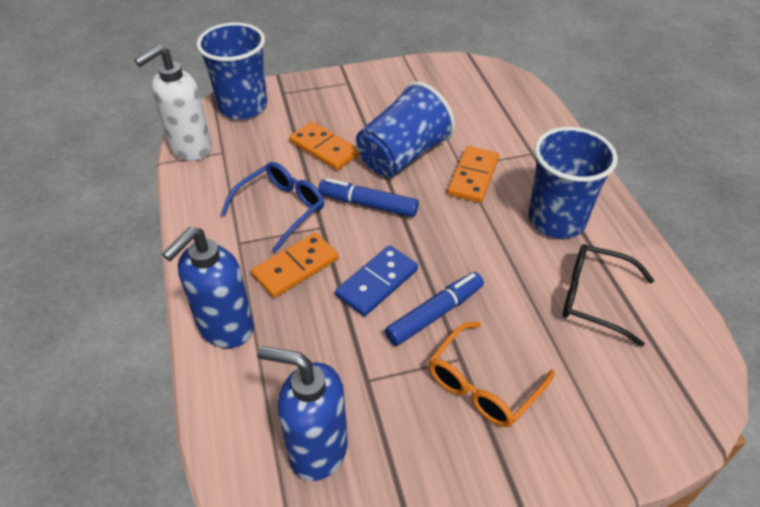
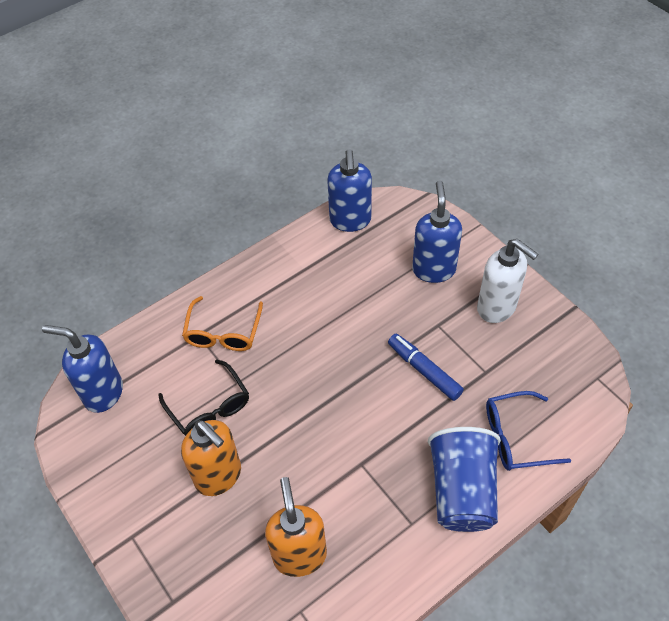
blue cup: 3 -> 1
blue domino: 1 -> 0
blue marker: 2 -> 1
blue soap dispenser: 2 -> 3
orange domino: 3 -> 0
orange soap dispenser: 0 -> 2

